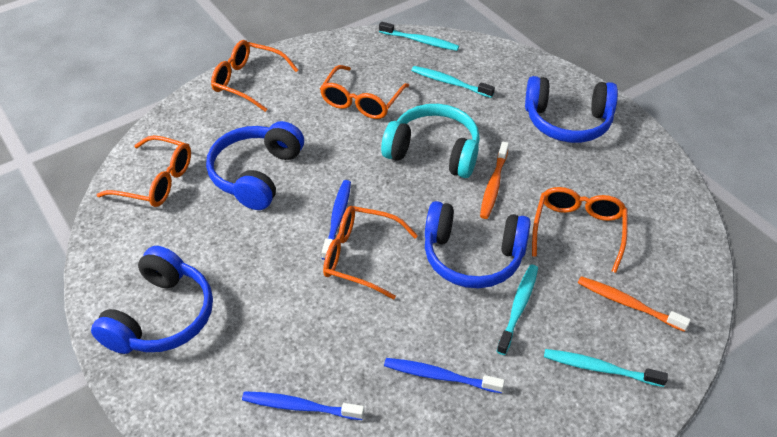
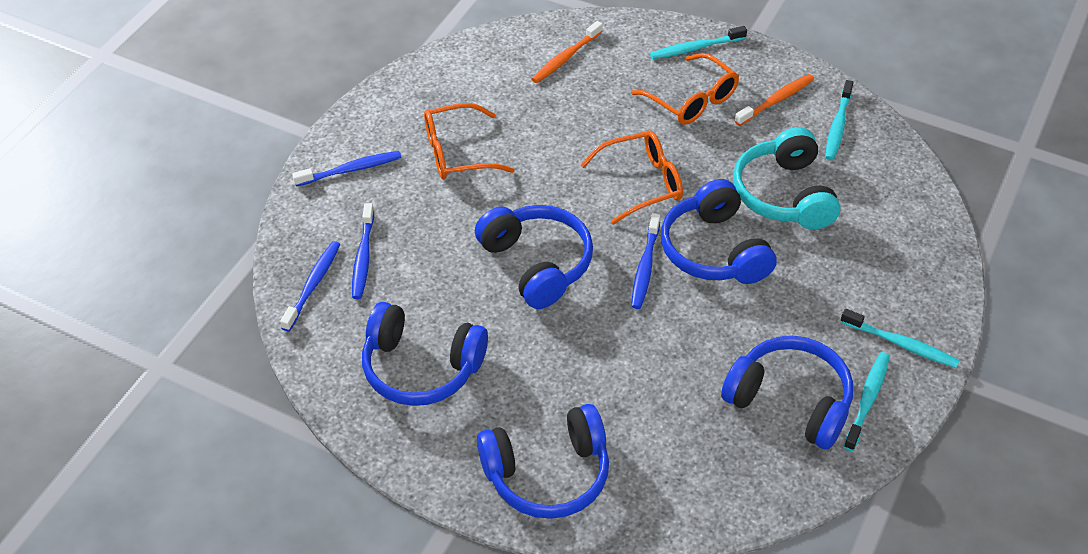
blue headphones: 4 -> 5
blue toothbrush: 3 -> 4
orange glasses: 5 -> 3

